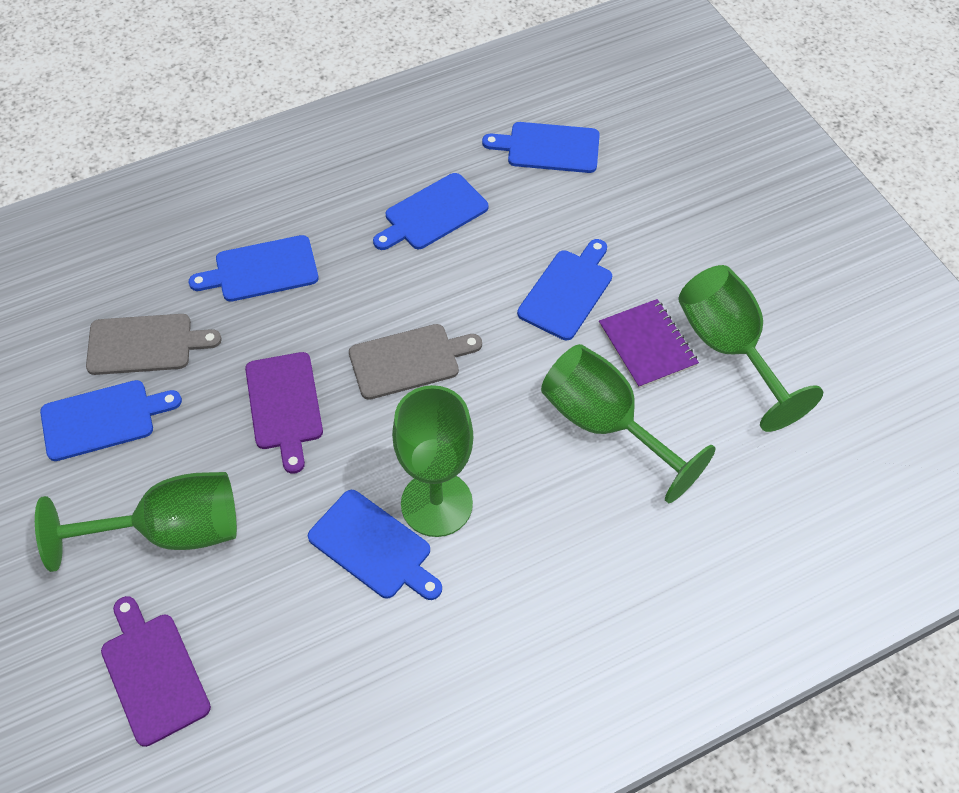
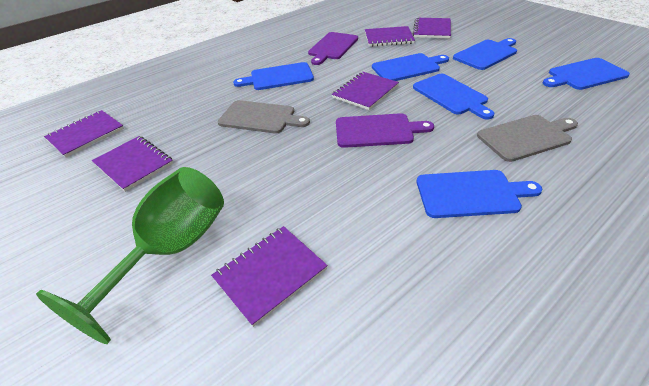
green goblet: 4 -> 1
purple notebook: 1 -> 6

